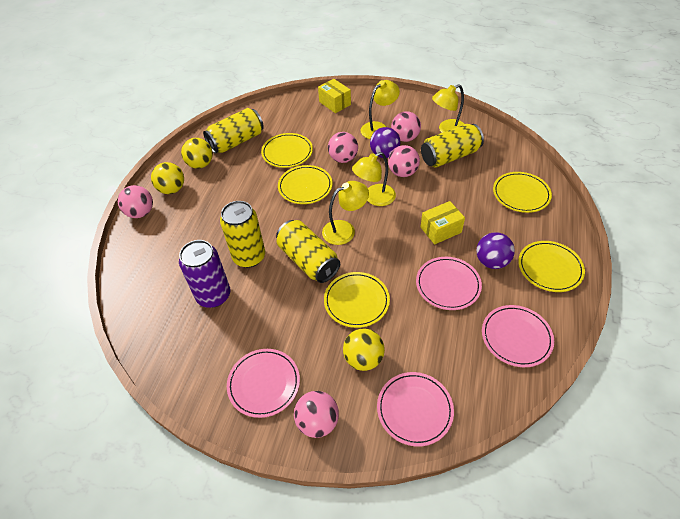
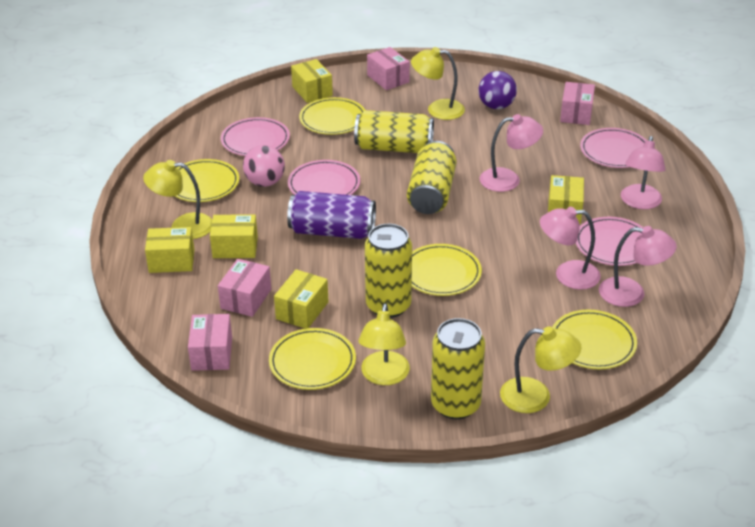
pink ball: 5 -> 1
pink box: 0 -> 4
pink lamp: 0 -> 4
purple ball: 2 -> 1
yellow ball: 3 -> 0
yellow box: 2 -> 5

